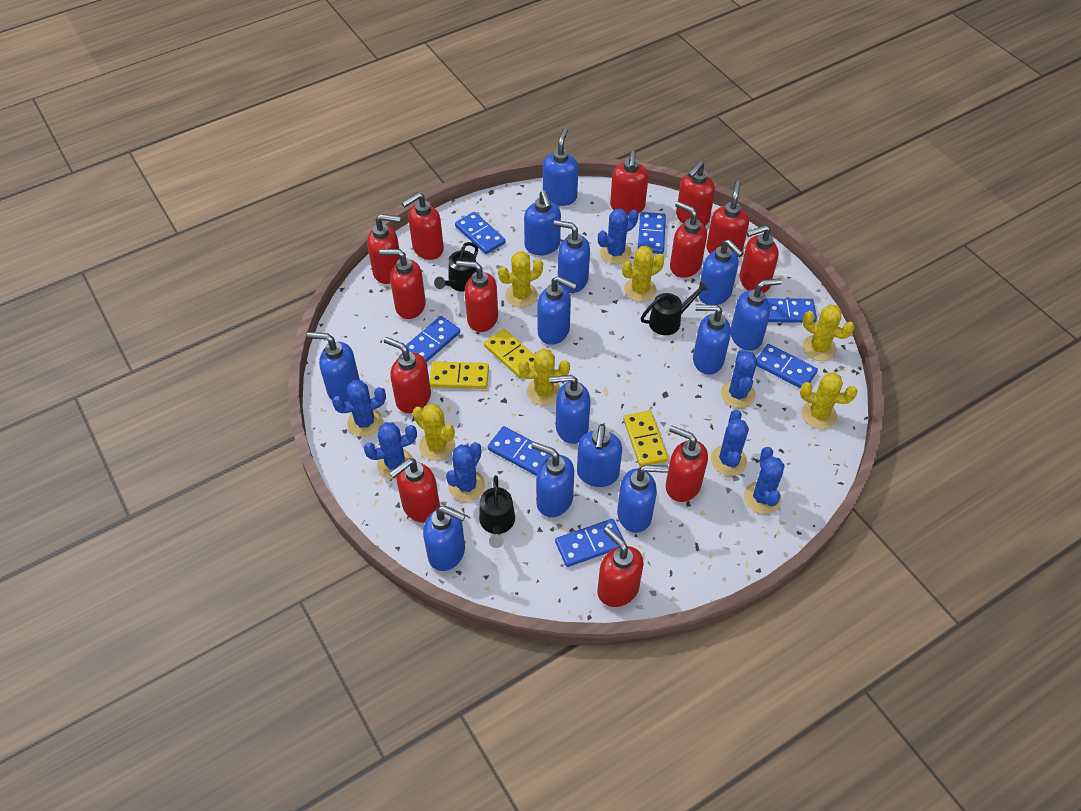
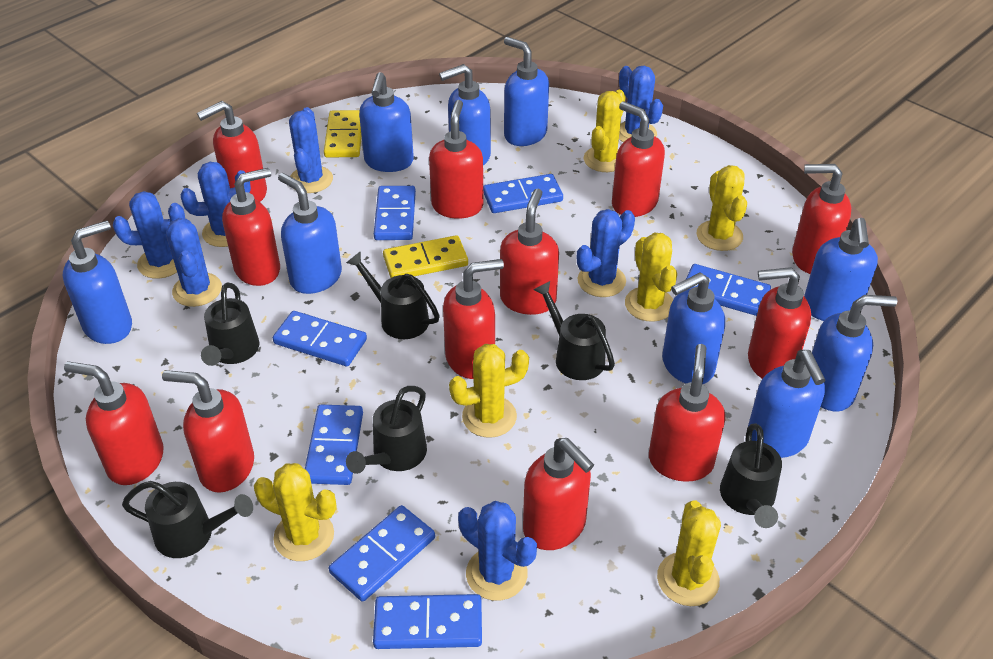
black watering can: 3 -> 6
blue soap dispenser: 13 -> 9
red soap dispenser: 13 -> 12
yellow domino: 3 -> 2

